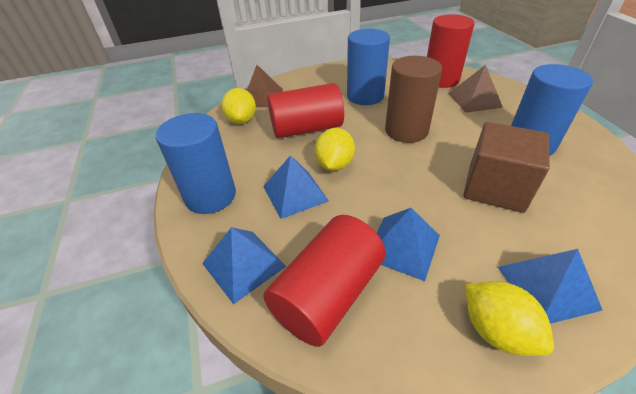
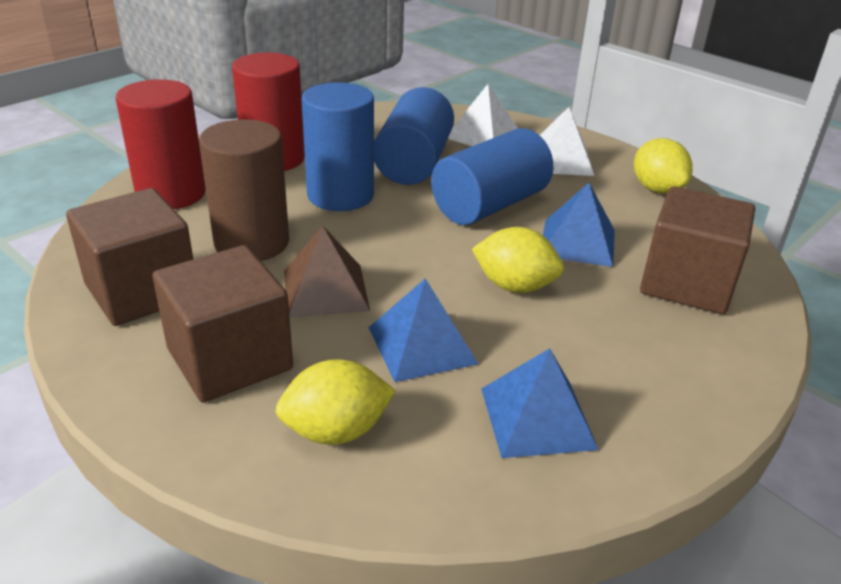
blue pyramid: 4 -> 3
brown cube: 1 -> 3
brown pyramid: 2 -> 1
red cylinder: 3 -> 2
white pyramid: 0 -> 2

